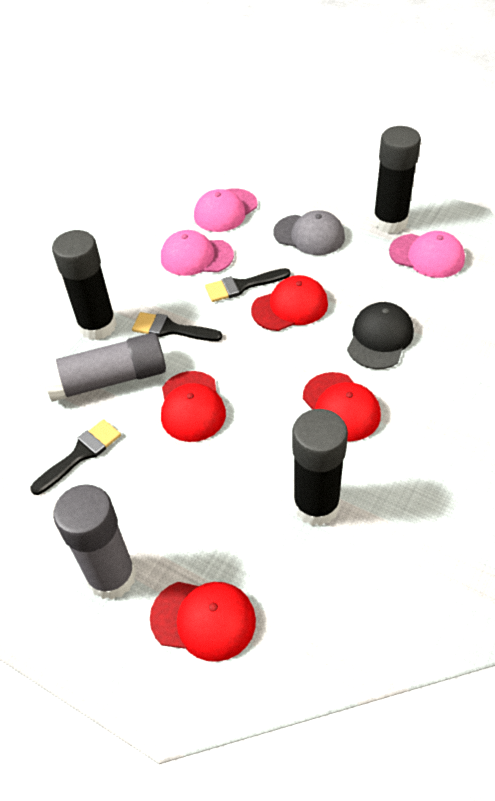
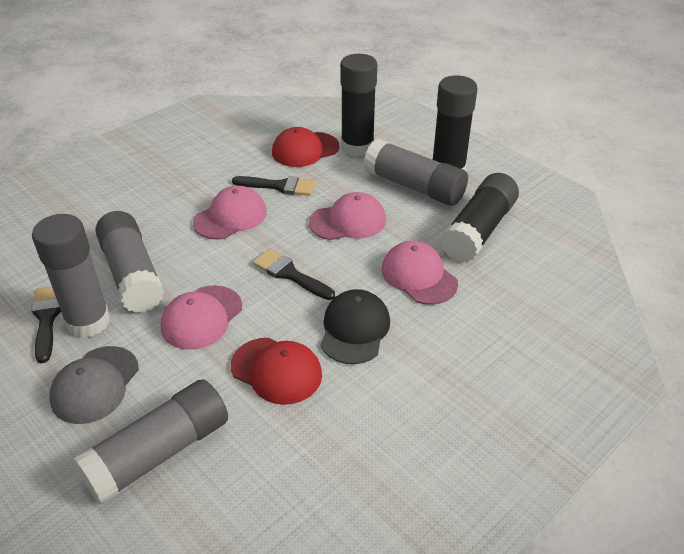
grey glue stick: 2 -> 4
pink cap: 3 -> 4
red cap: 4 -> 2

